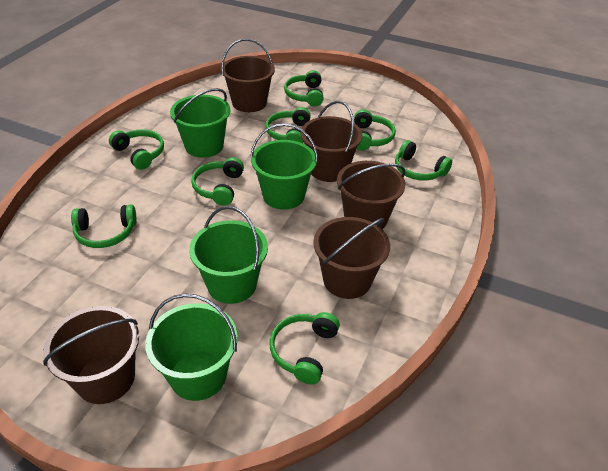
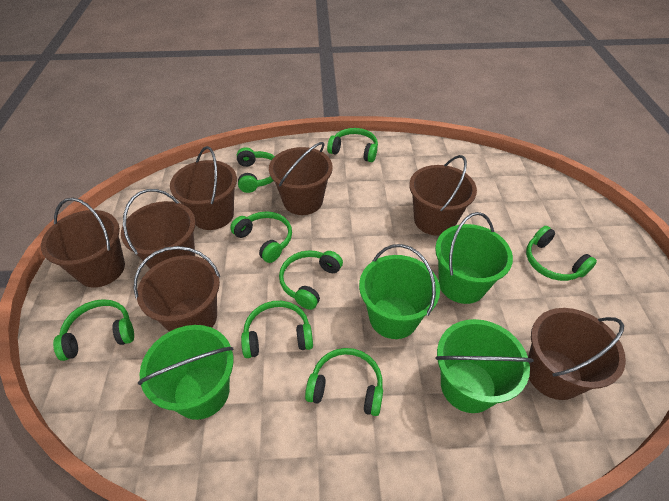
brown bucket: 5 -> 7

